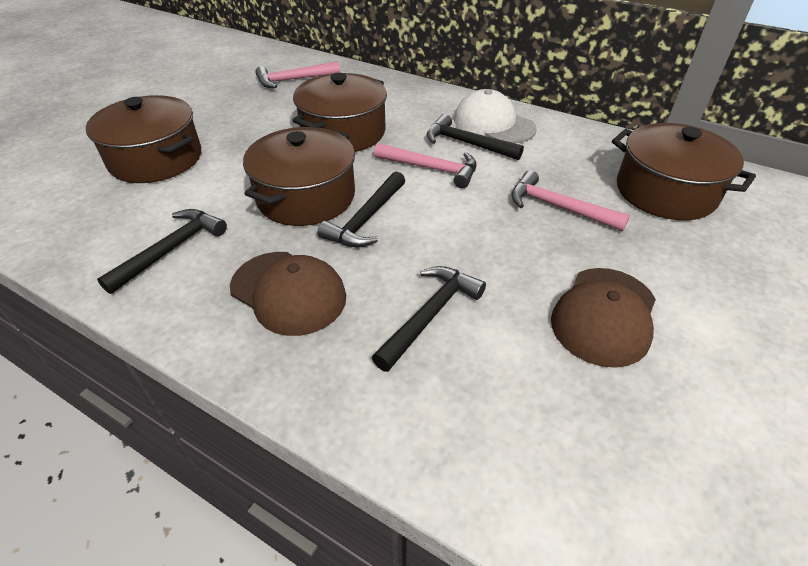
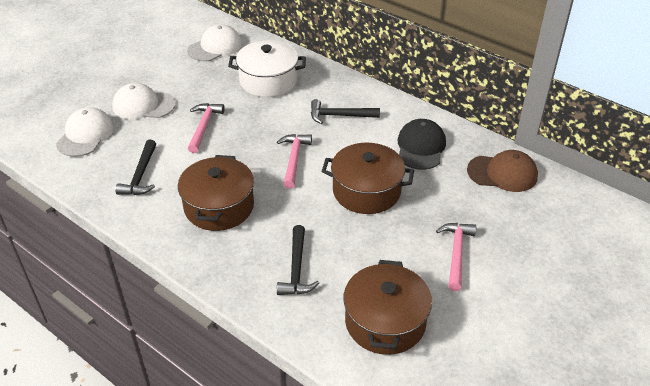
black cap: 0 -> 1
black hammer: 4 -> 3
brown cap: 2 -> 1
brown pot: 4 -> 3
white cap: 1 -> 3
white pot: 0 -> 1

